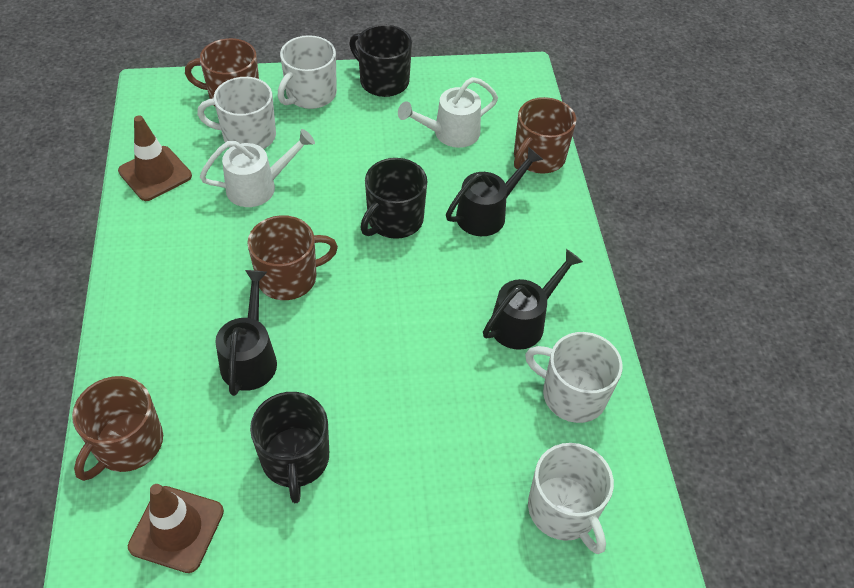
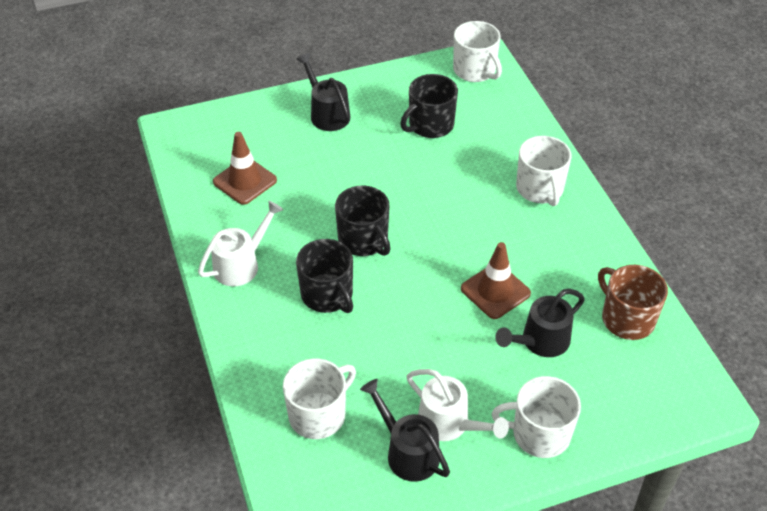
brown mug: 4 -> 1

